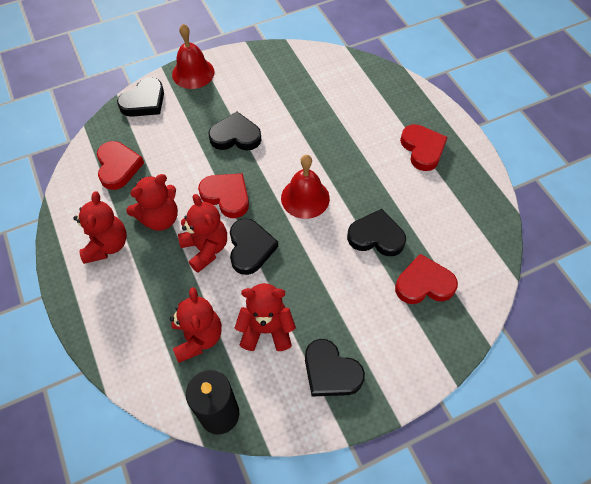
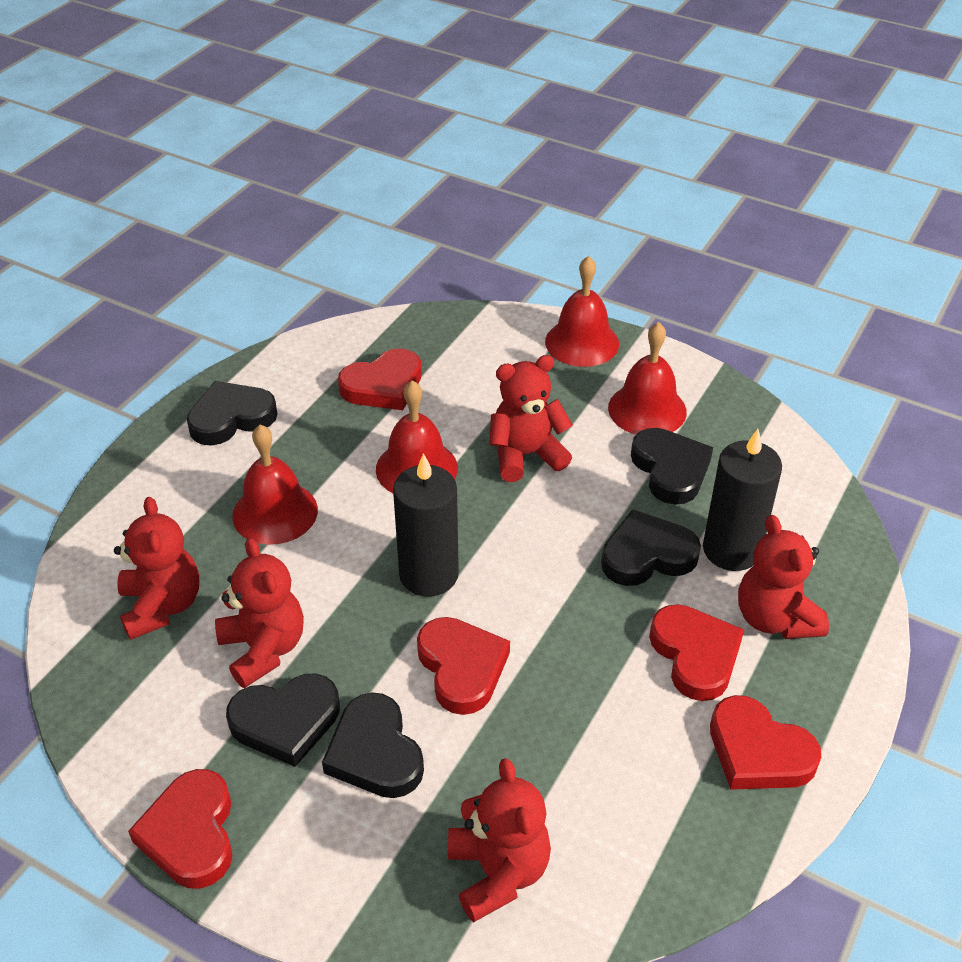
black candle: 1 -> 2
red bell: 2 -> 4
red heart: 4 -> 5

